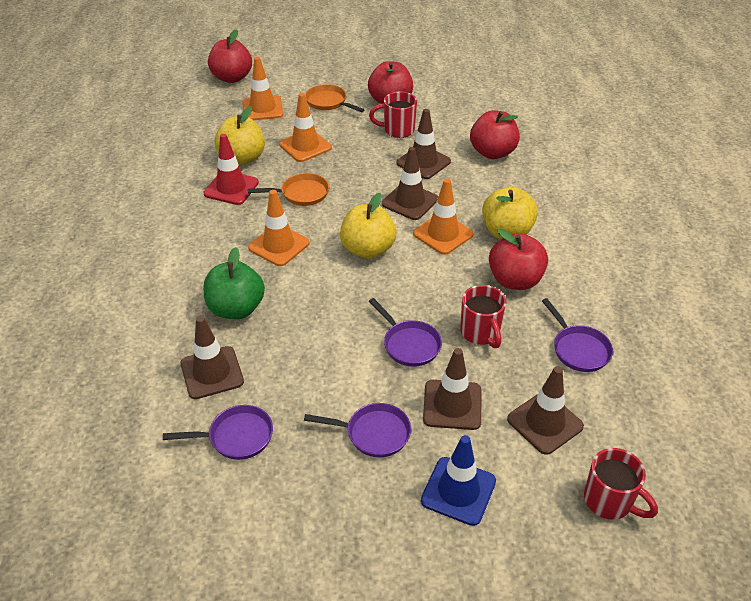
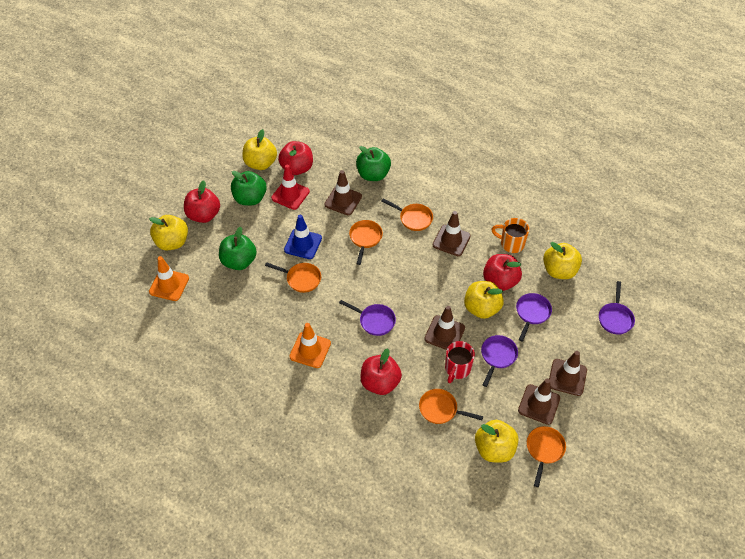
green apple: 1 -> 3
orange mug: 0 -> 1
orange pan: 2 -> 5
orange traffic cone: 4 -> 2
red mug: 3 -> 1
yellow apple: 3 -> 5

